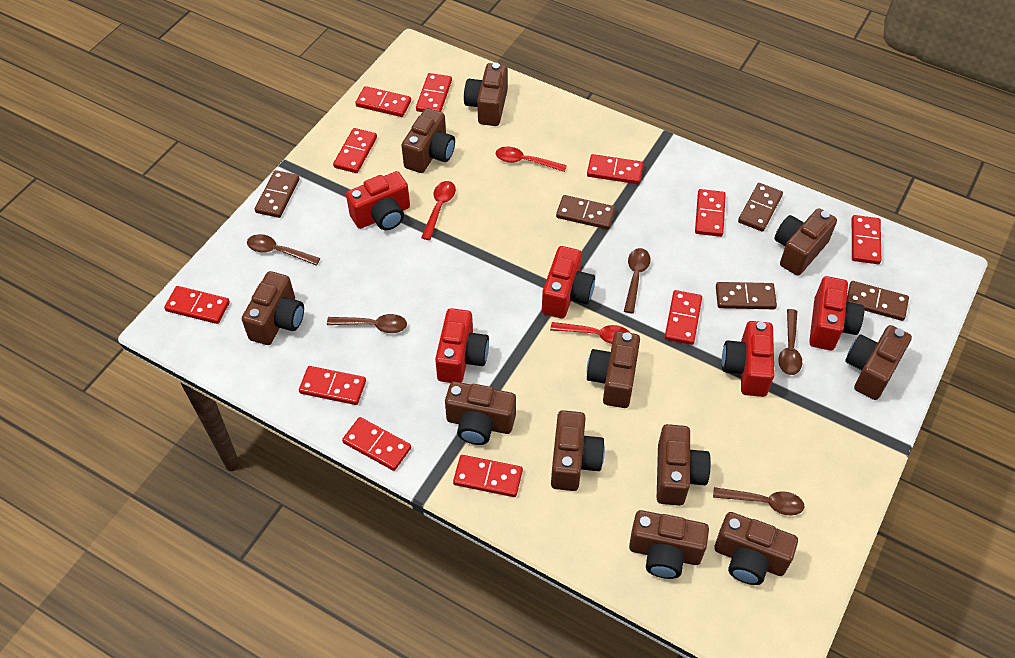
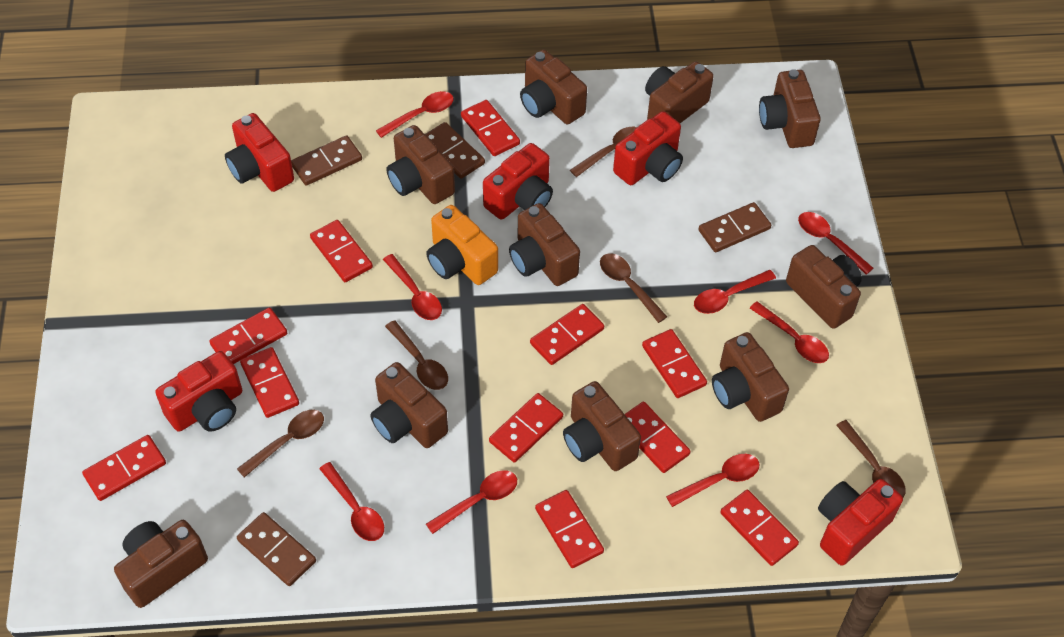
brown camera: 11 -> 10
brown domino: 5 -> 4
orange camera: 0 -> 1
red spoon: 3 -> 8

